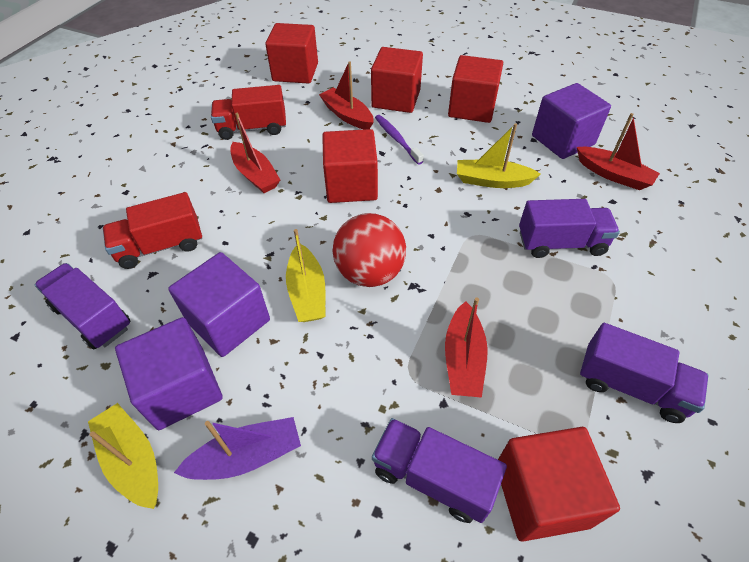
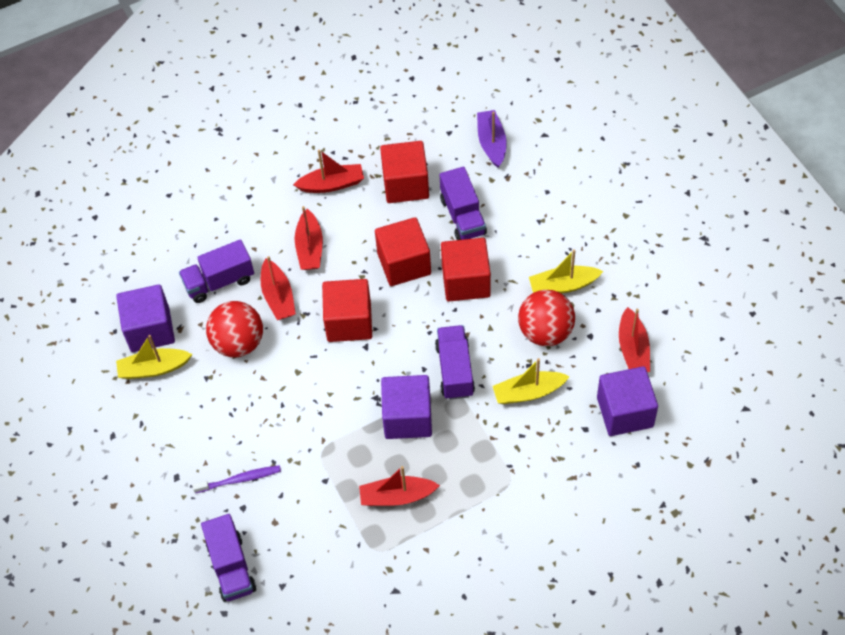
red ball: 1 -> 2
red boat: 4 -> 5
red cube: 5 -> 4
red truck: 2 -> 0

